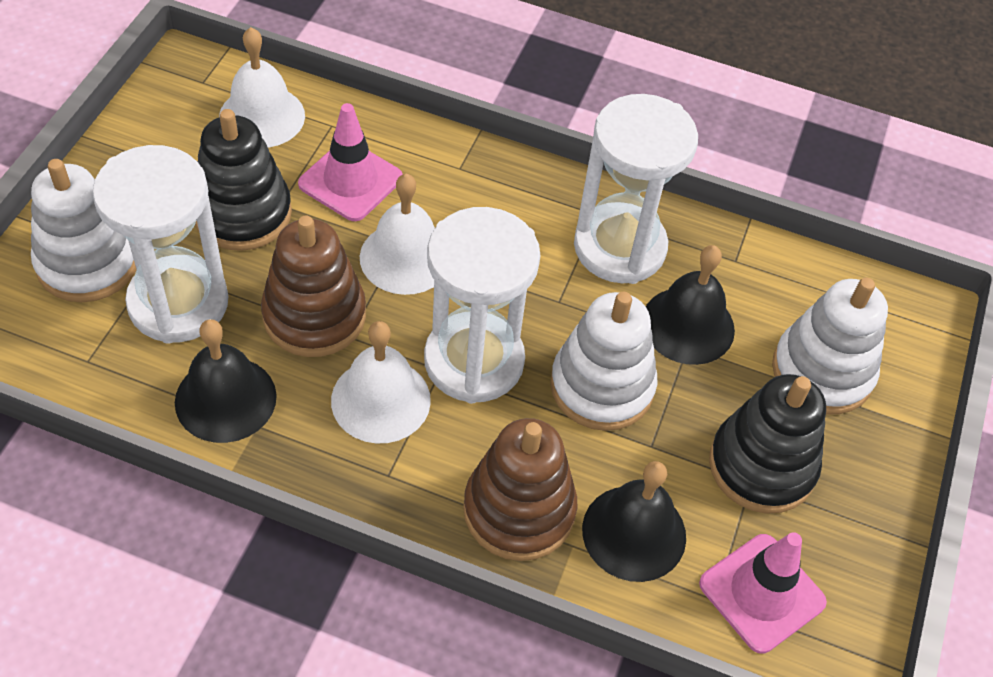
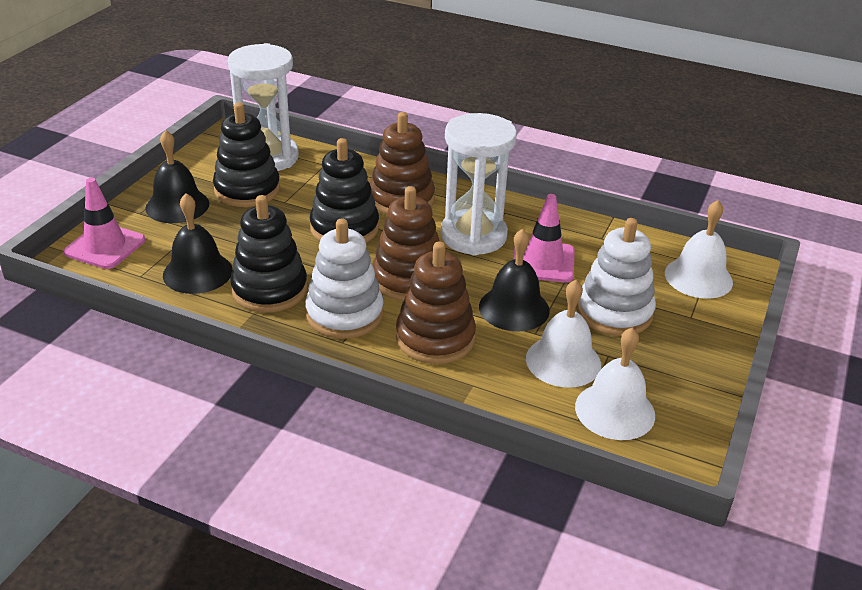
black stacking toy: 2 -> 3
brown stacking toy: 2 -> 3
white hourglass: 3 -> 2
white stacking toy: 3 -> 2

